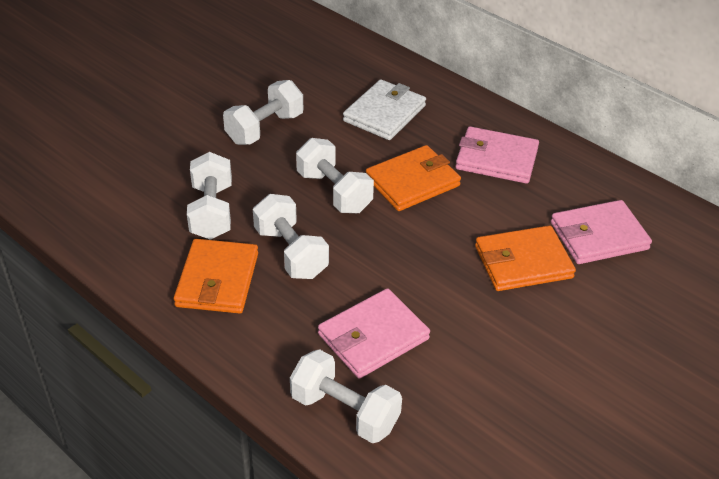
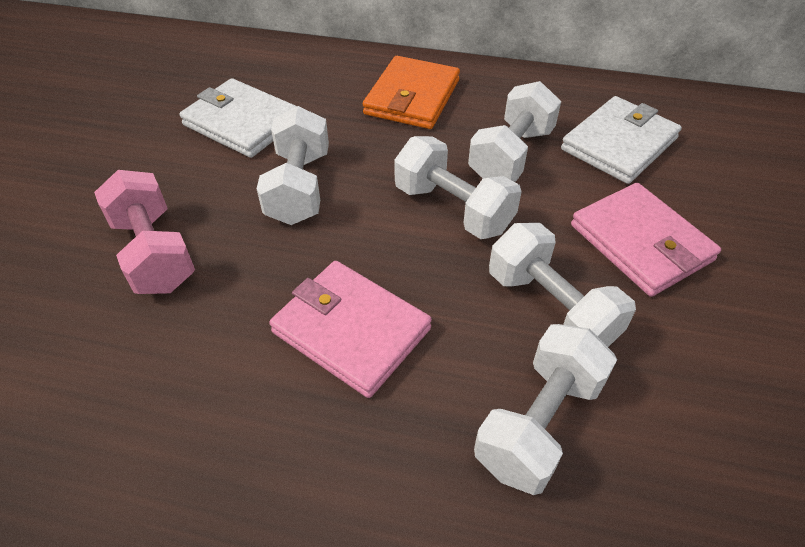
orange wallet: 3 -> 1
pink dumbbell: 0 -> 1
pink wallet: 3 -> 2
white wallet: 1 -> 2

